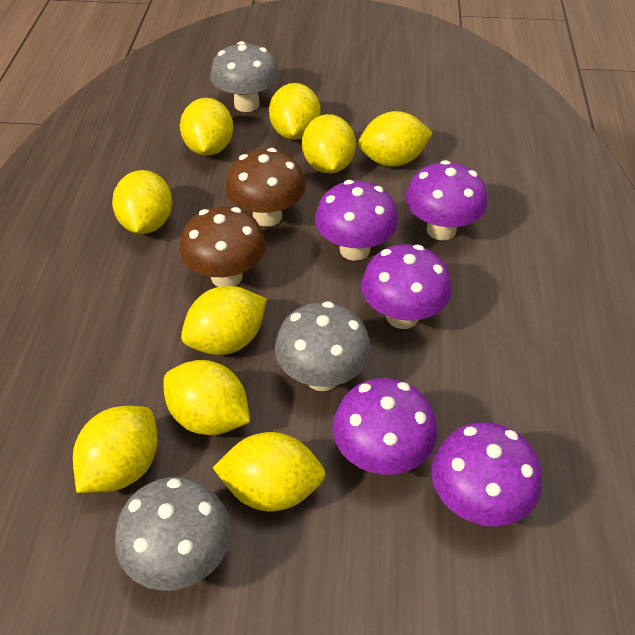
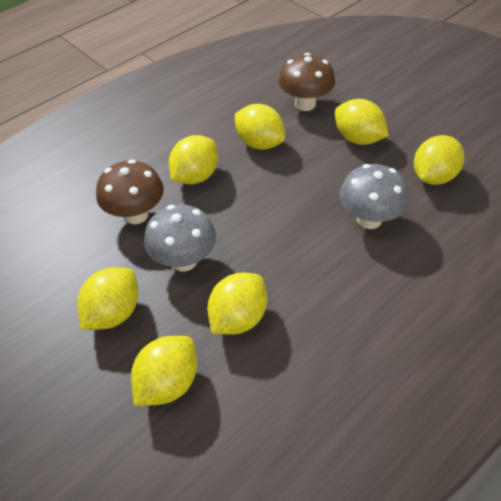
grey mushroom: 3 -> 2
purple mushroom: 5 -> 0
yellow lemon: 9 -> 7

